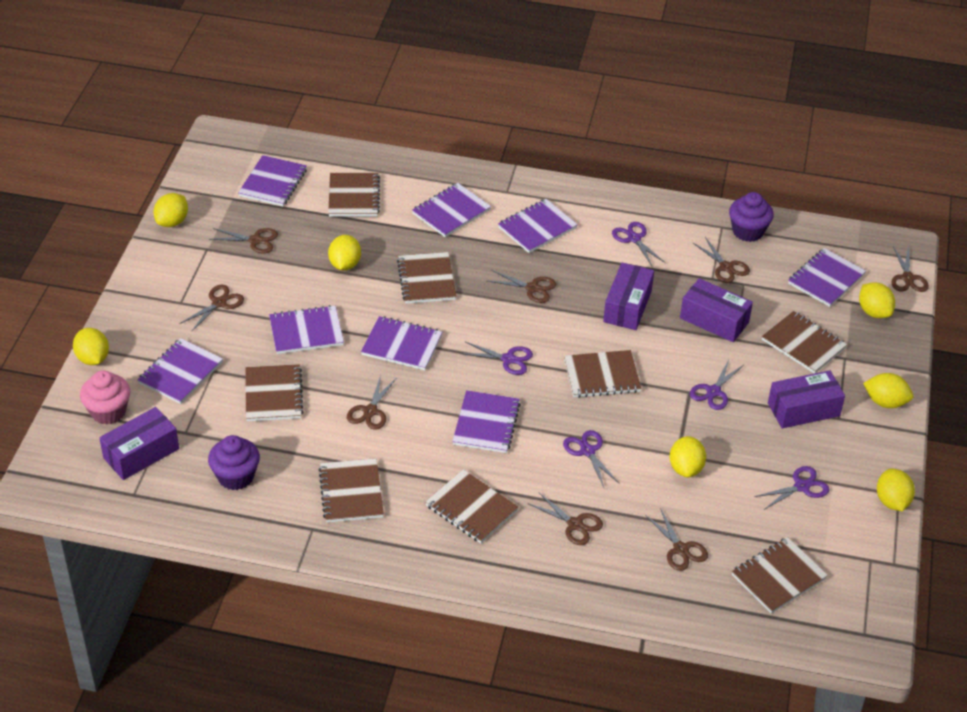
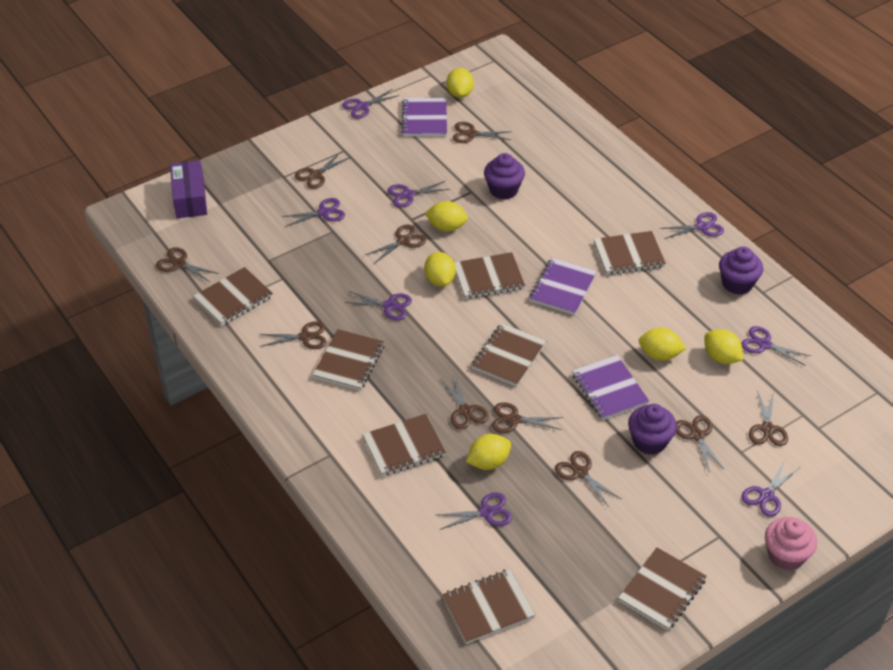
brown scissors: 8 -> 10
purple box: 4 -> 1
purple cupcake: 2 -> 3
purple notebook: 8 -> 3
purple scissors: 5 -> 8
yellow lemon: 7 -> 6

